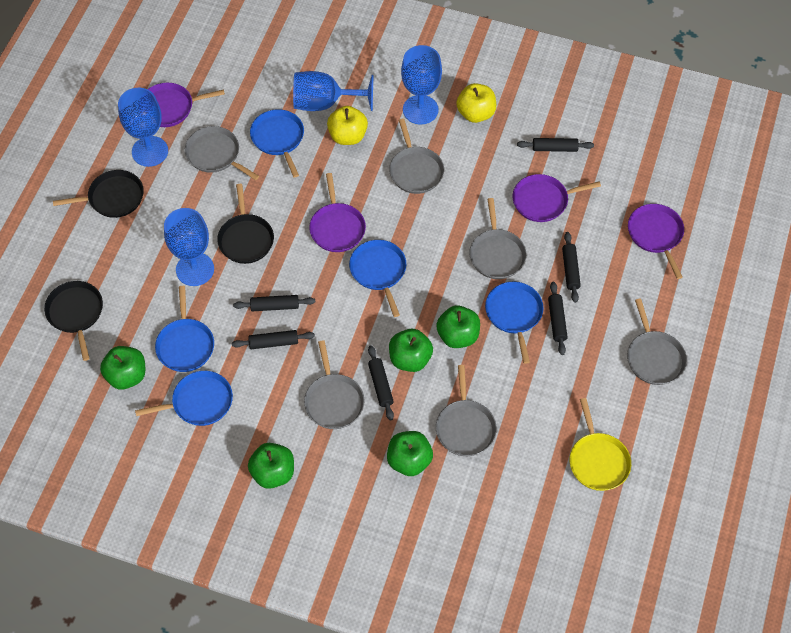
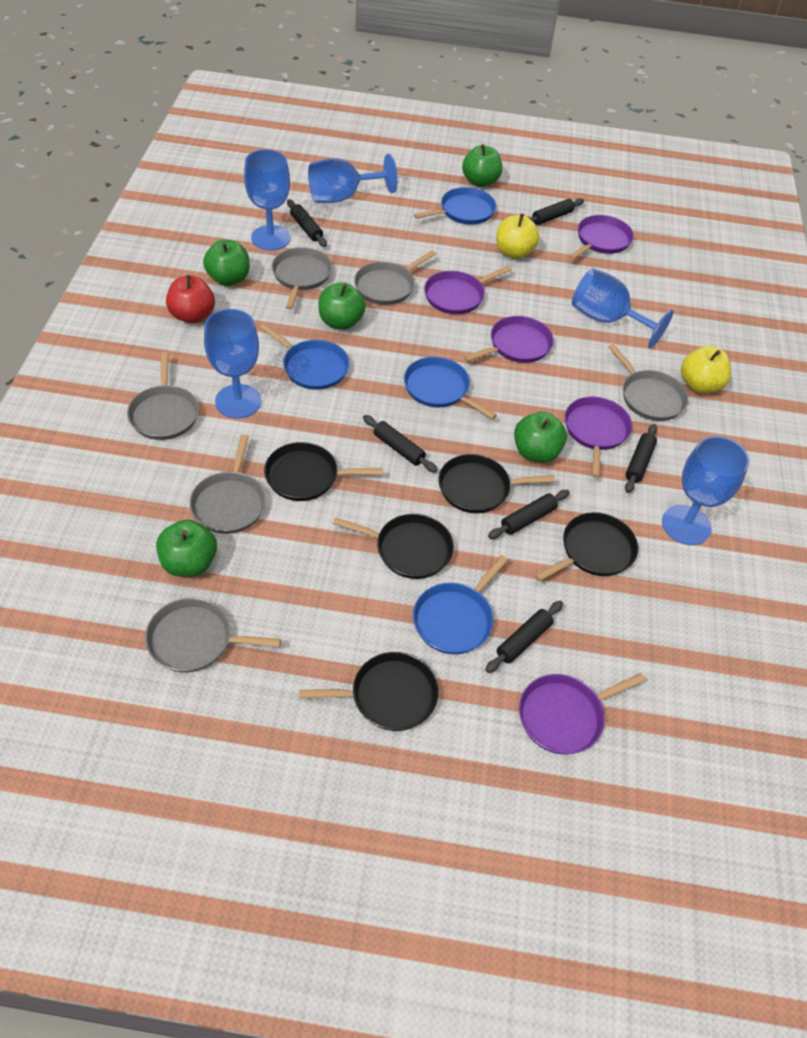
black pan: 3 -> 5
blue goblet: 4 -> 5
blue pan: 5 -> 4
purple pan: 4 -> 5
red apple: 0 -> 1
yellow pan: 1 -> 0

